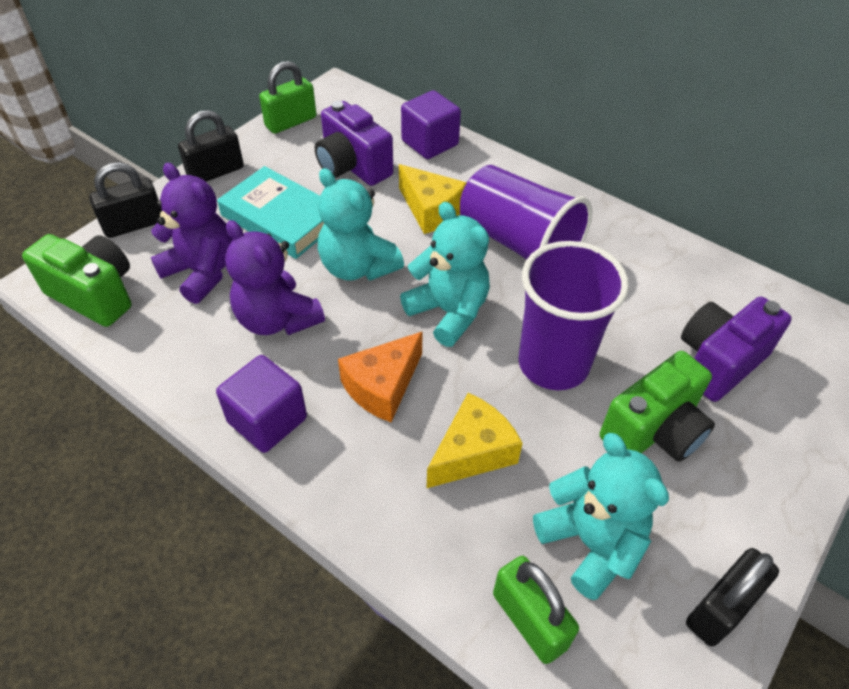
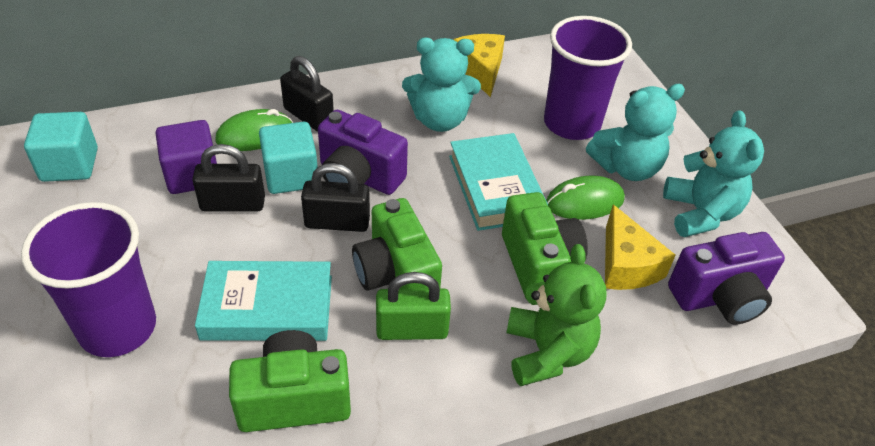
green camera: 2 -> 3
green mouse: 0 -> 2
green padlock: 2 -> 1
green teddy bear: 0 -> 1
orange cheese: 1 -> 0
purple cube: 2 -> 1
purple teddy bear: 2 -> 0
turquoise book: 1 -> 2
turquoise cube: 0 -> 2

